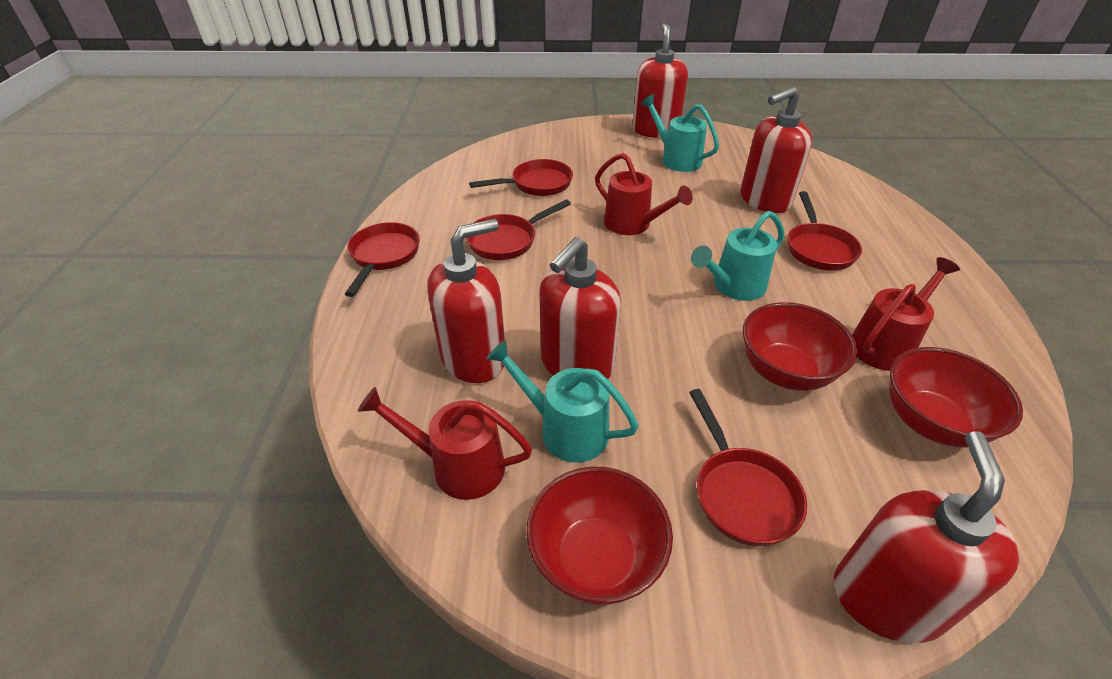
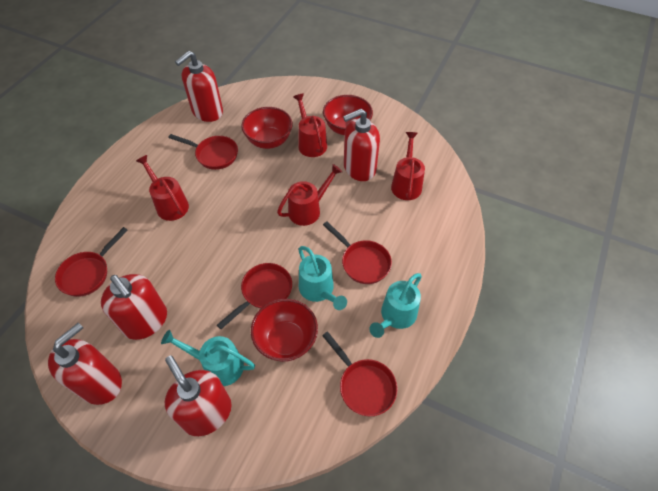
red watering can: 3 -> 4

